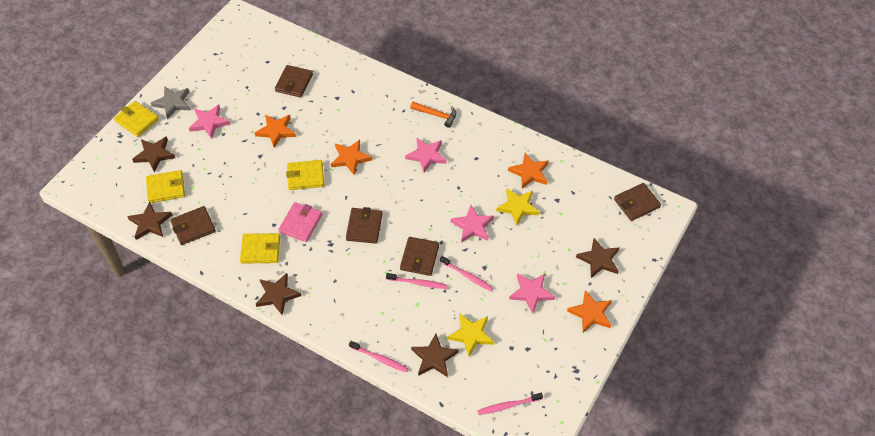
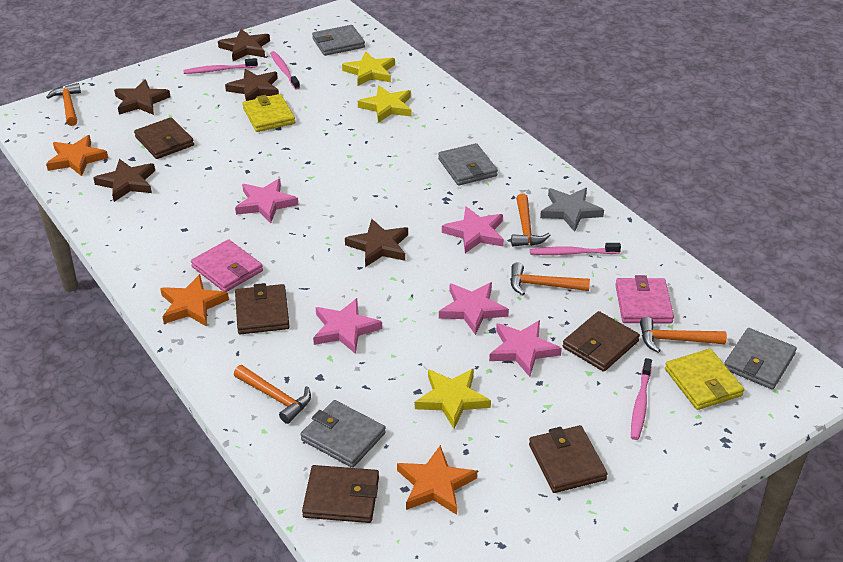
grey wallet: 0 -> 4
orange hammer: 1 -> 5
orange star: 4 -> 3
pink star: 4 -> 5
pink wallet: 1 -> 2
yellow star: 2 -> 3
yellow wallet: 4 -> 2

